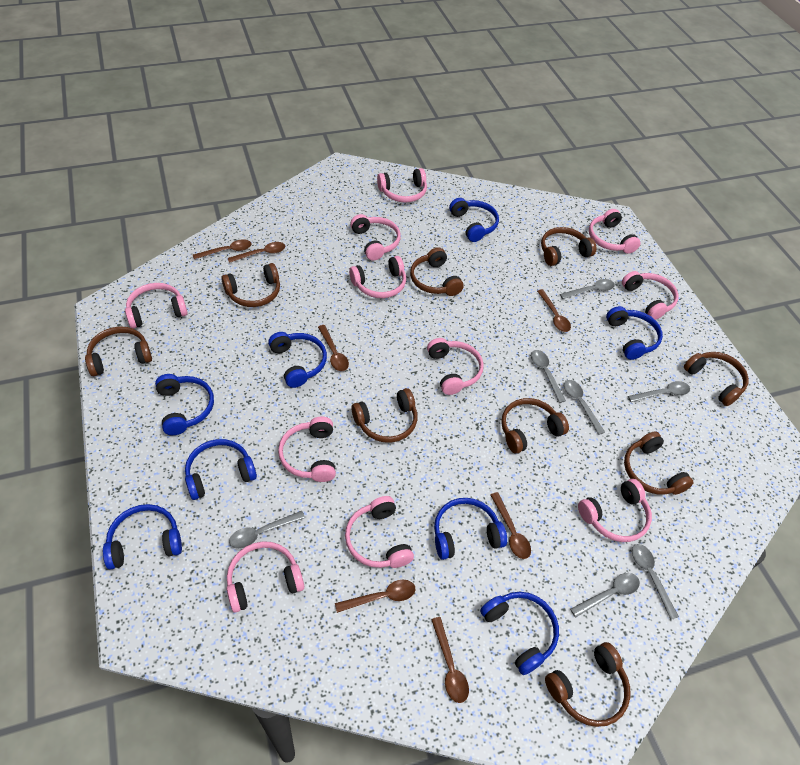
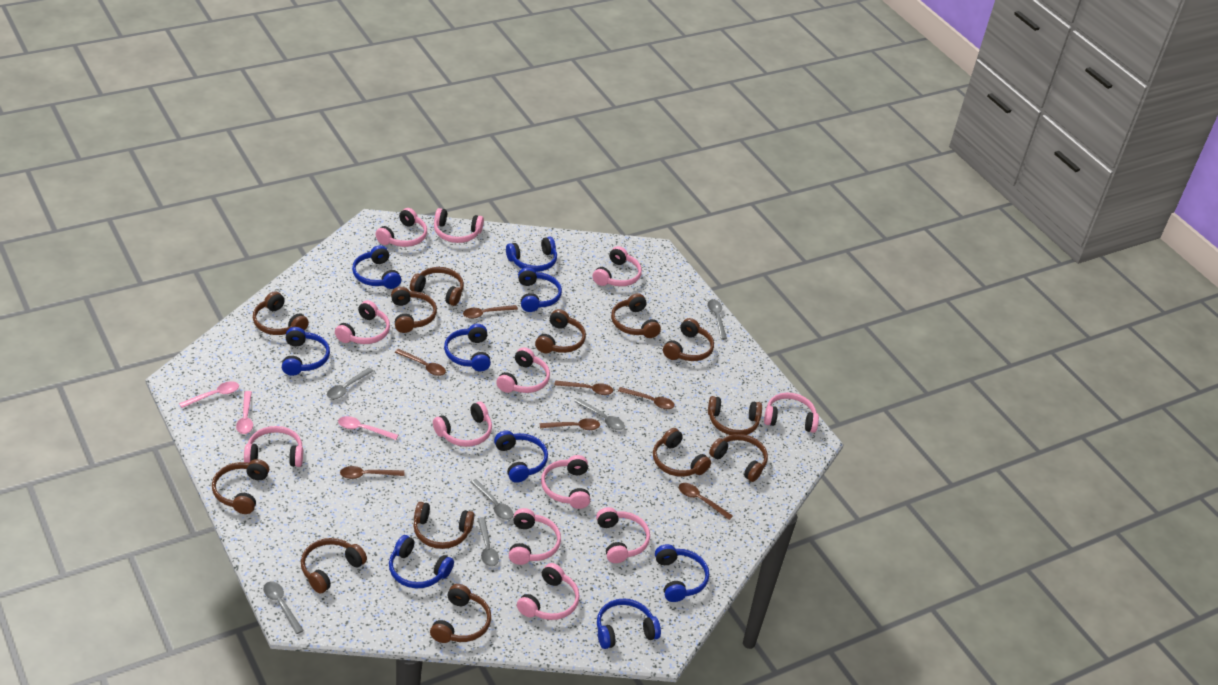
blue headphones: 8 -> 9
brown headphones: 9 -> 13
grey spoon: 7 -> 6
pink headphones: 11 -> 12
pink spoon: 0 -> 3

